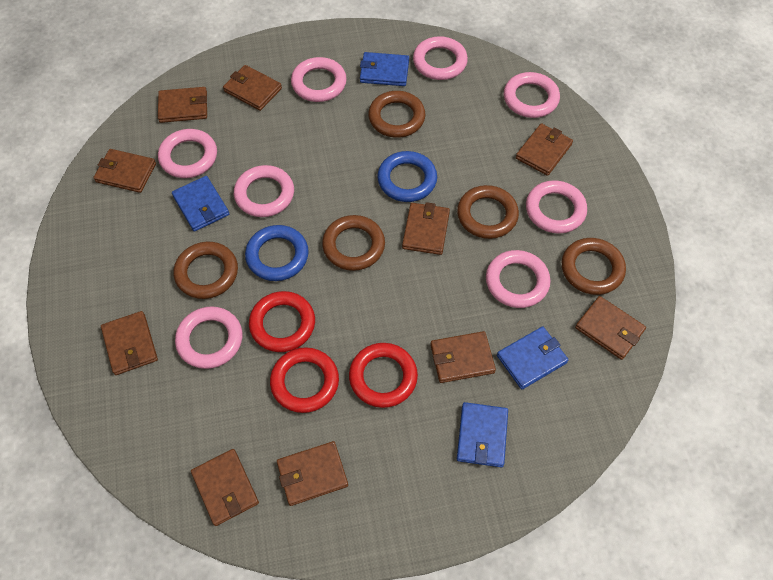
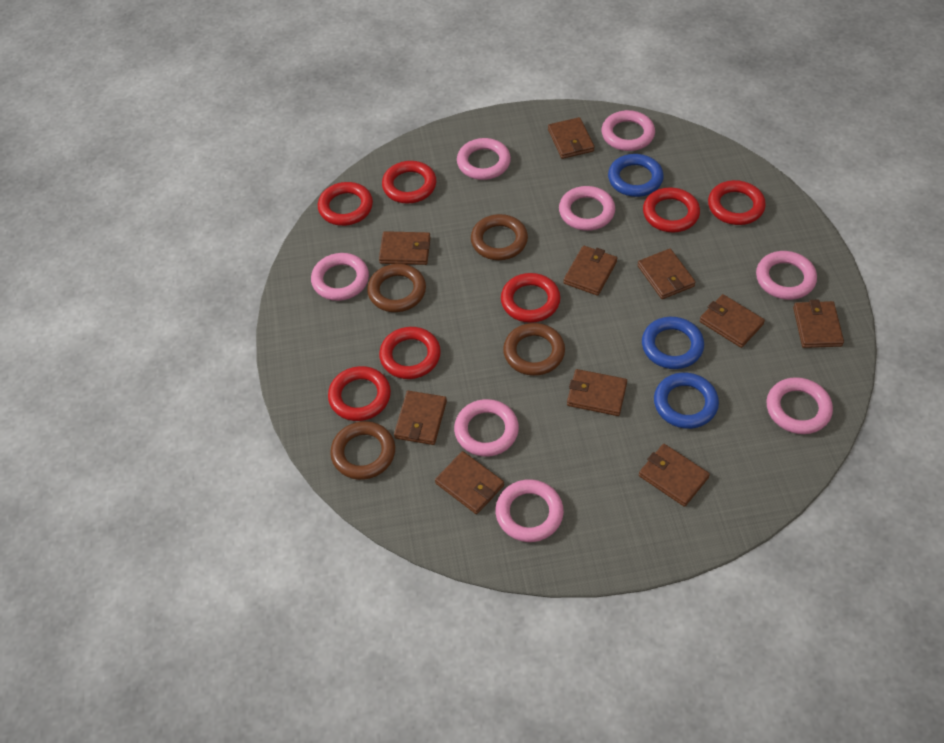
blue ring: 2 -> 3
blue wallet: 4 -> 0
brown ring: 5 -> 4
red ring: 3 -> 7

